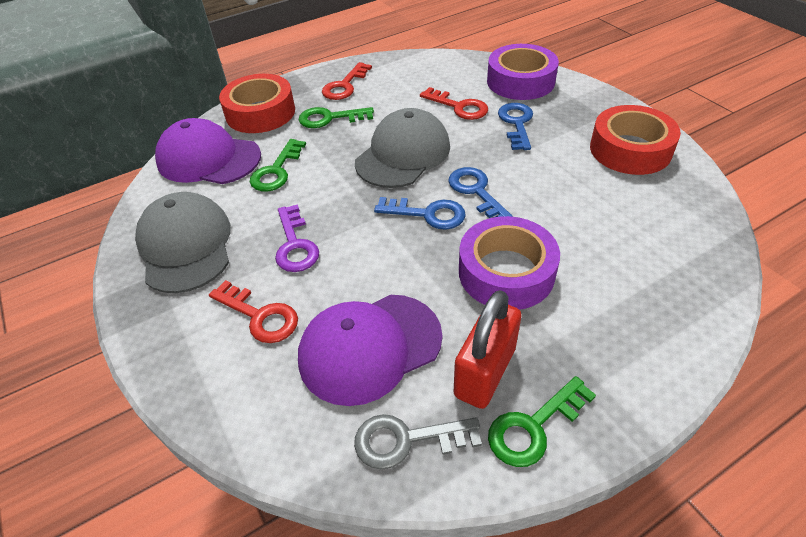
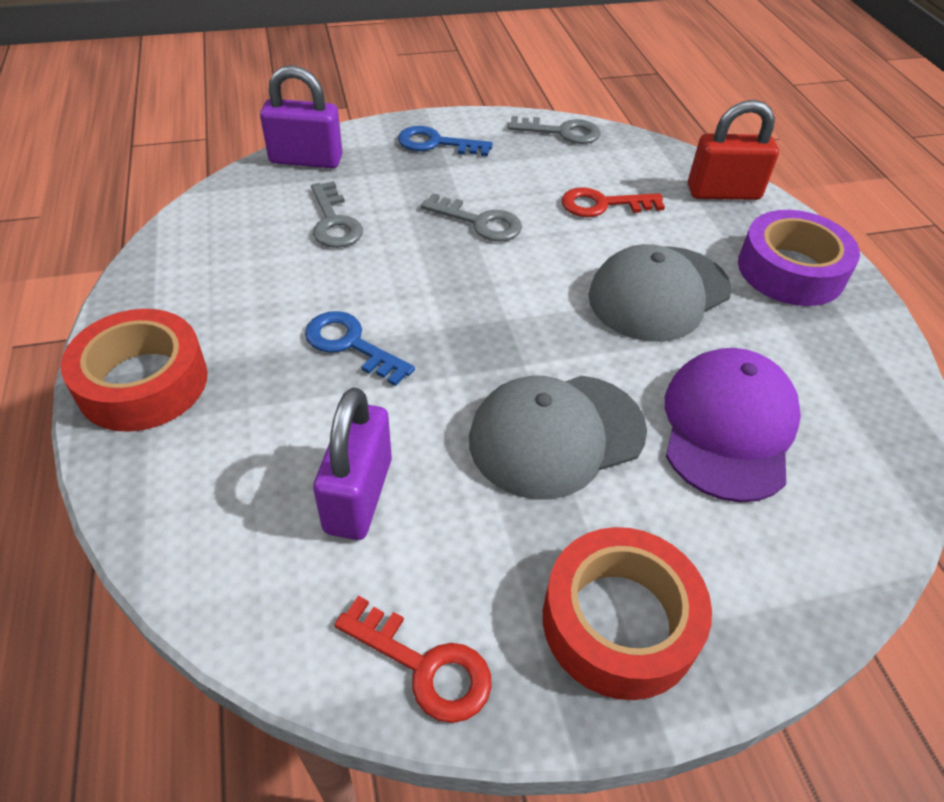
blue key: 3 -> 2
green key: 3 -> 0
grey key: 1 -> 3
purple cap: 2 -> 1
purple key: 1 -> 0
purple padlock: 0 -> 2
purple tape: 2 -> 1
red key: 3 -> 2

